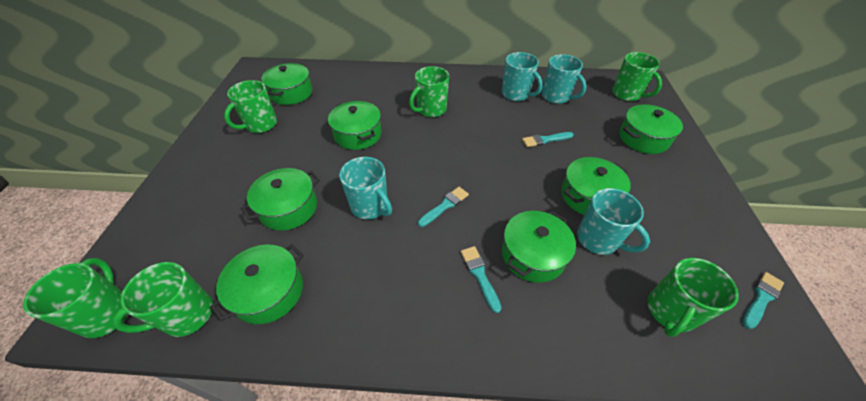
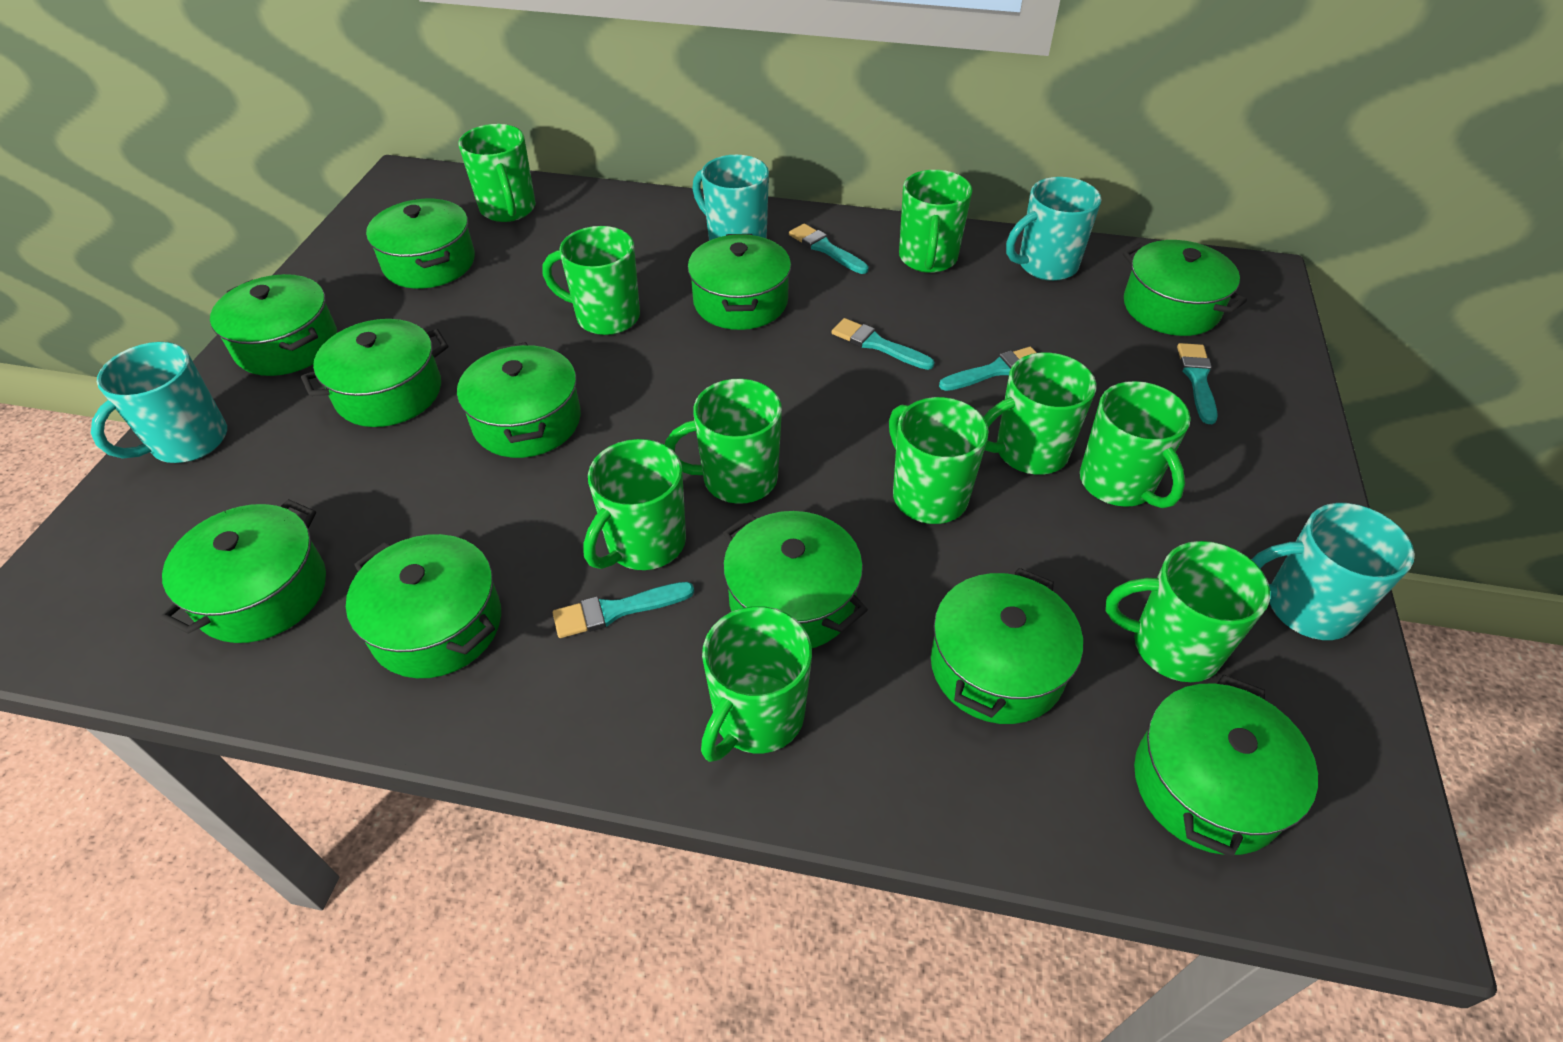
green mug: 6 -> 10
green pot: 7 -> 11
turquoise brush: 4 -> 5

